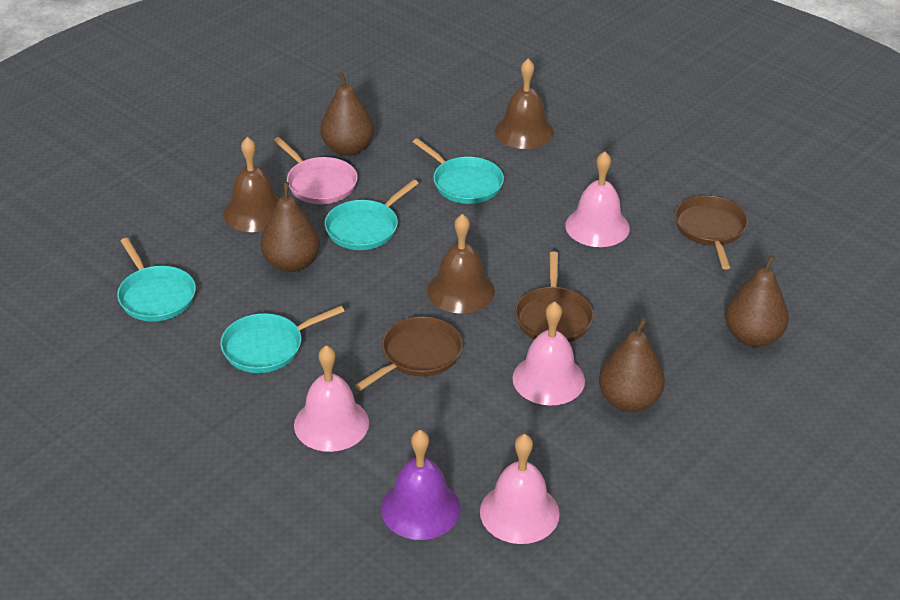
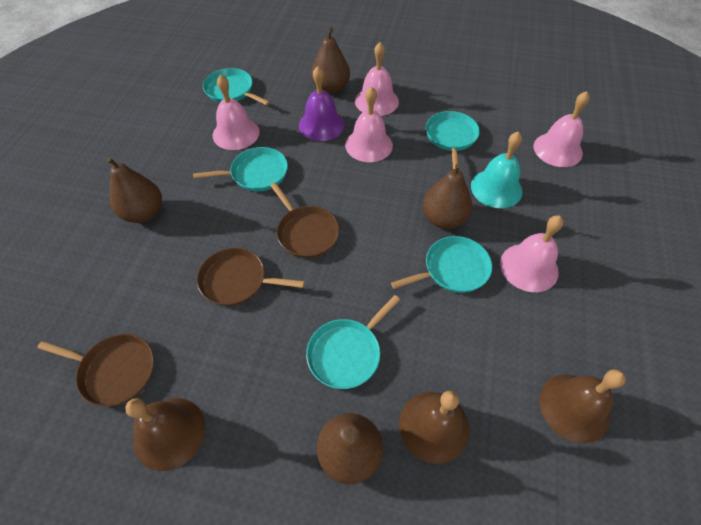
pink bell: 4 -> 5
pink pan: 1 -> 0
turquoise bell: 0 -> 1
turquoise pan: 4 -> 5

